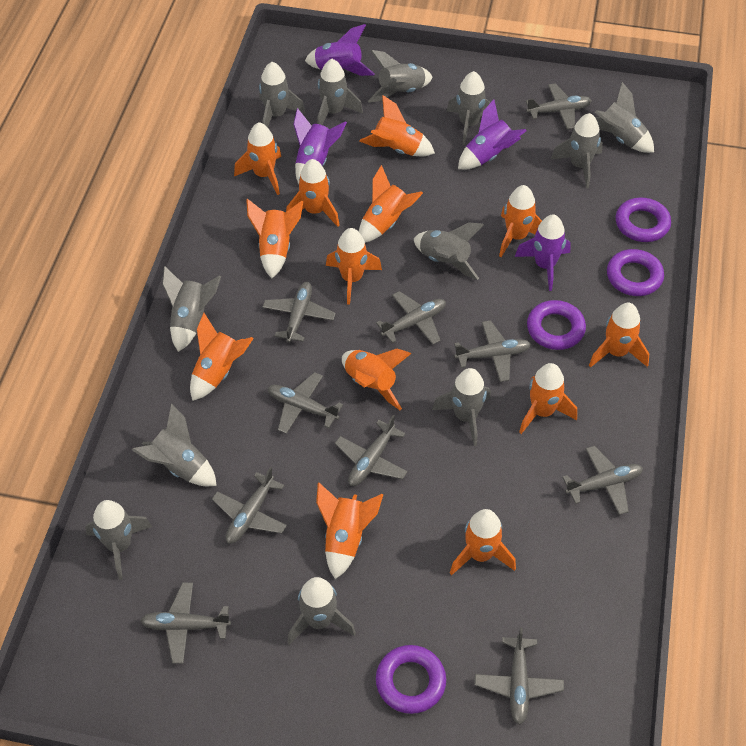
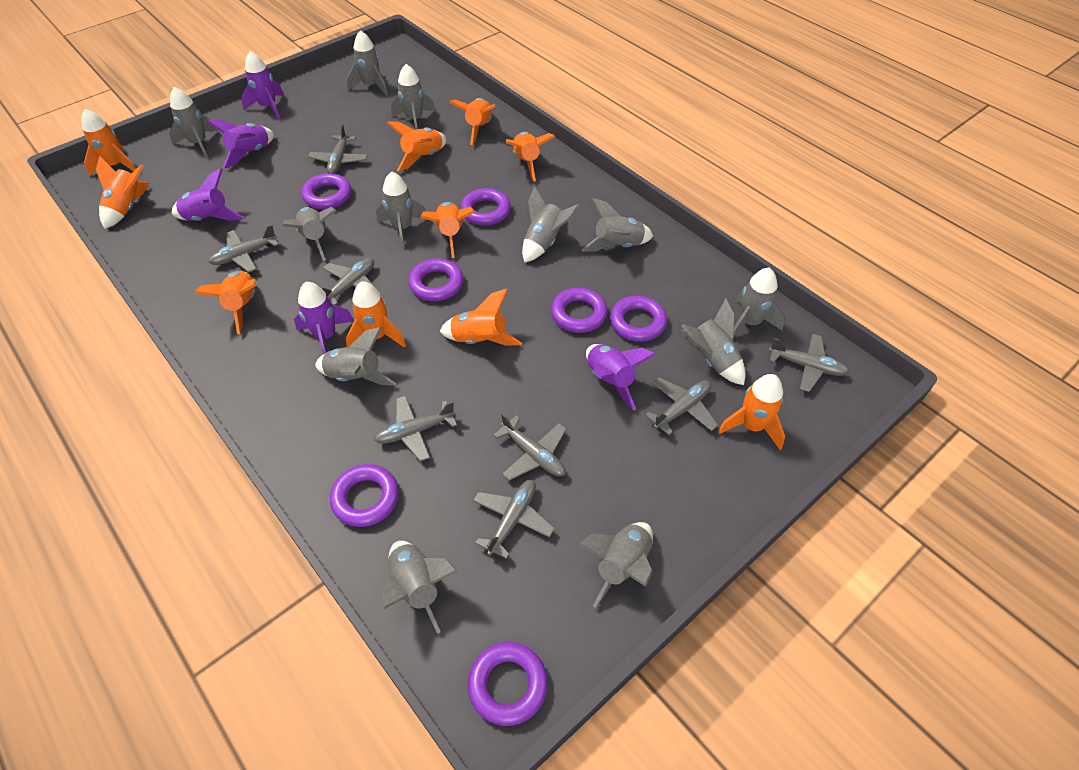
grey plane: 10 -> 8
orange rocket: 13 -> 10
purple ring: 4 -> 7
purple rocket: 4 -> 5

